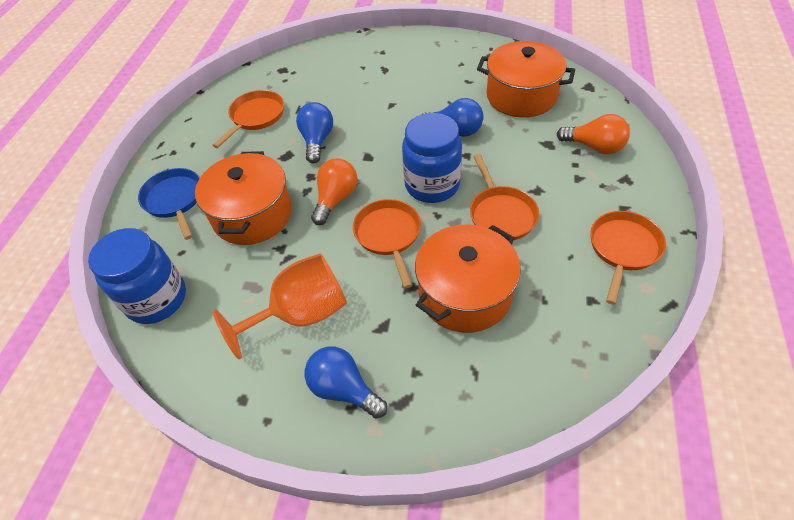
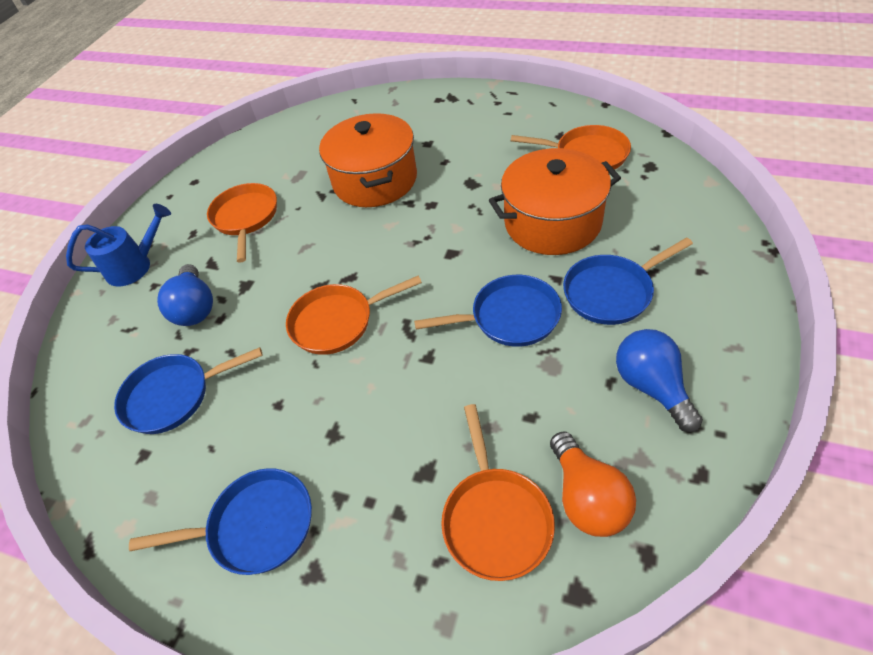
blue jar: 2 -> 0
blue light bulb: 3 -> 2
blue pan: 1 -> 4
blue watering can: 0 -> 1
orange goblet: 1 -> 0
orange light bulb: 2 -> 1
orange pot: 3 -> 2

